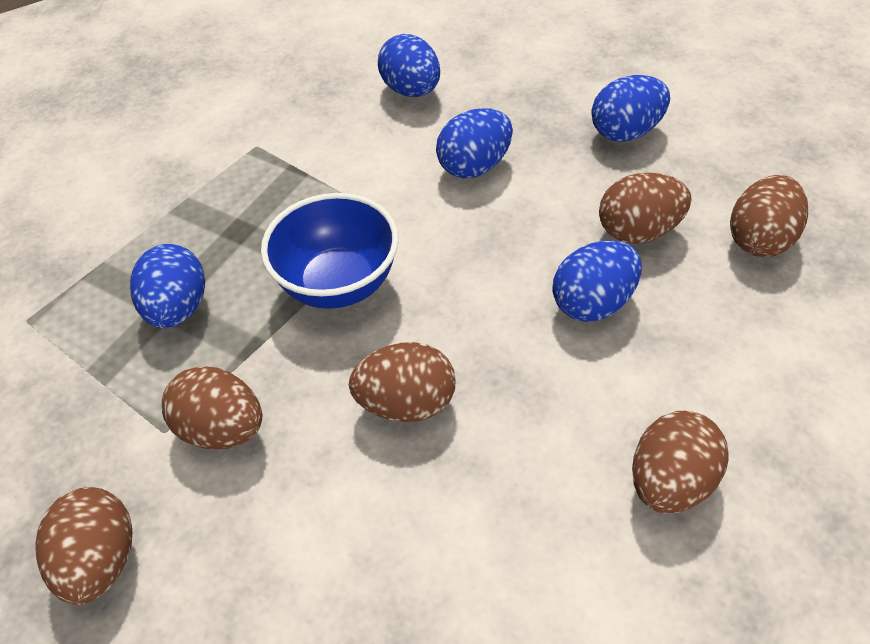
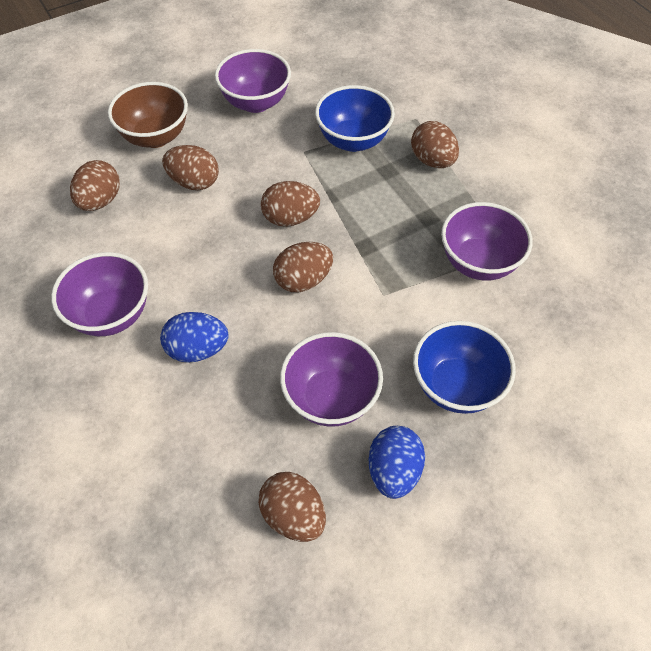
blue bowl: 1 -> 2
blue egg: 5 -> 2
brown bowl: 0 -> 1
purple bowl: 0 -> 4

